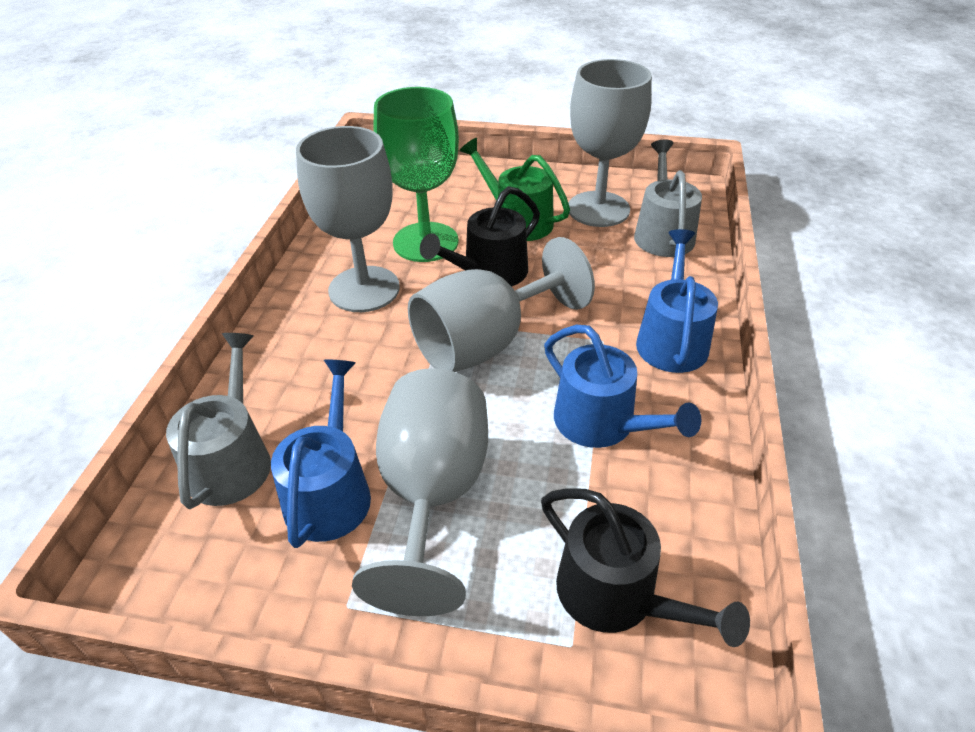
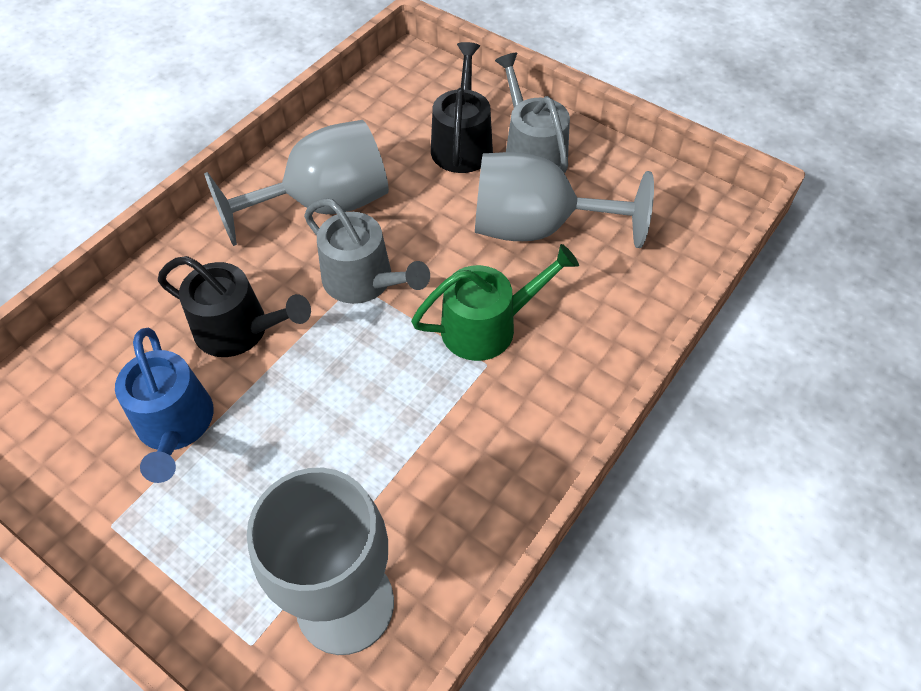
blue watering can: 3 -> 1
green goblet: 1 -> 0
grey goblet: 4 -> 3

